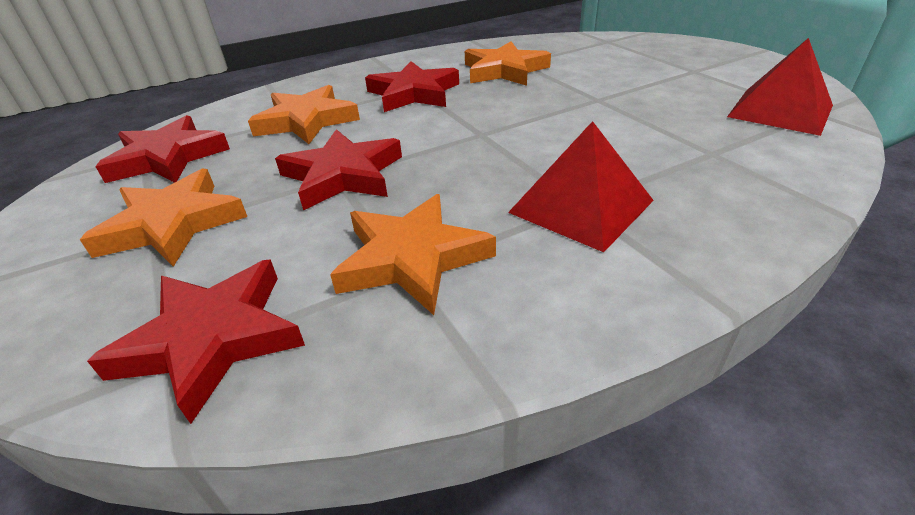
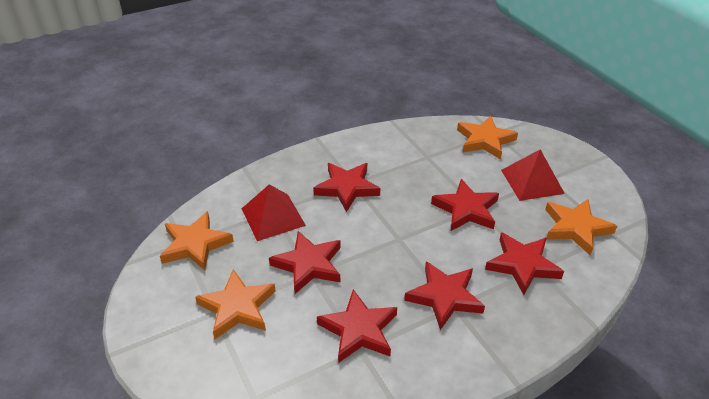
red star: 4 -> 6

